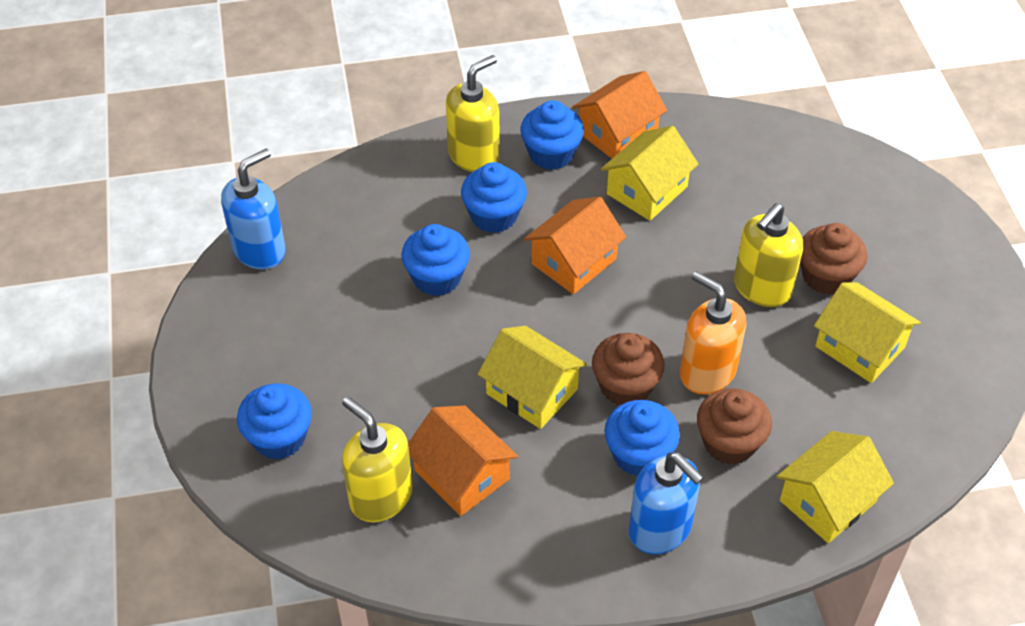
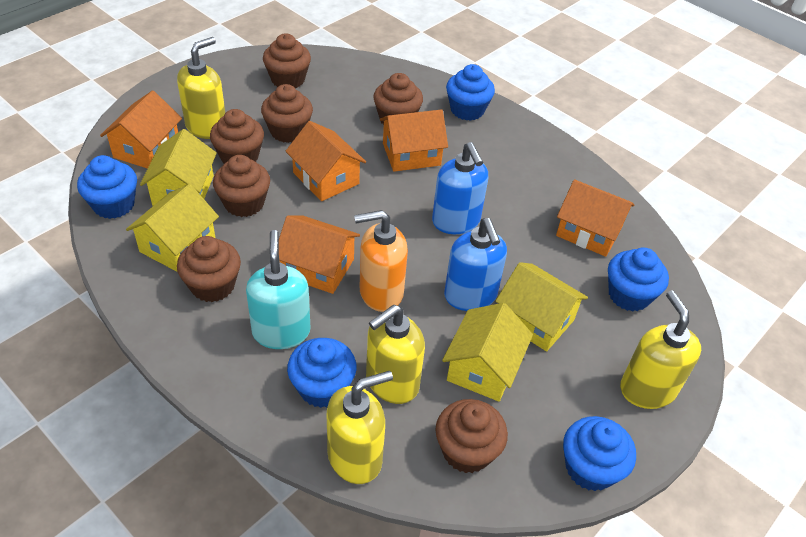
brown cupcake: 3 -> 7
orange house: 3 -> 5
turquoise soap dispenser: 0 -> 1
yellow soap dispenser: 3 -> 4

